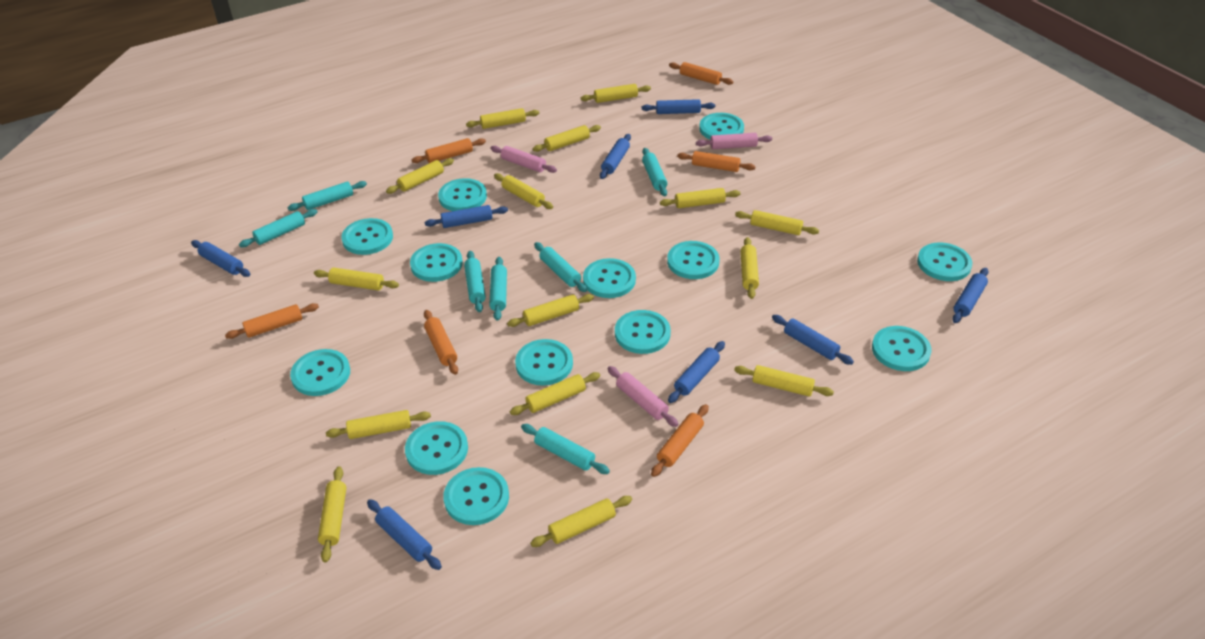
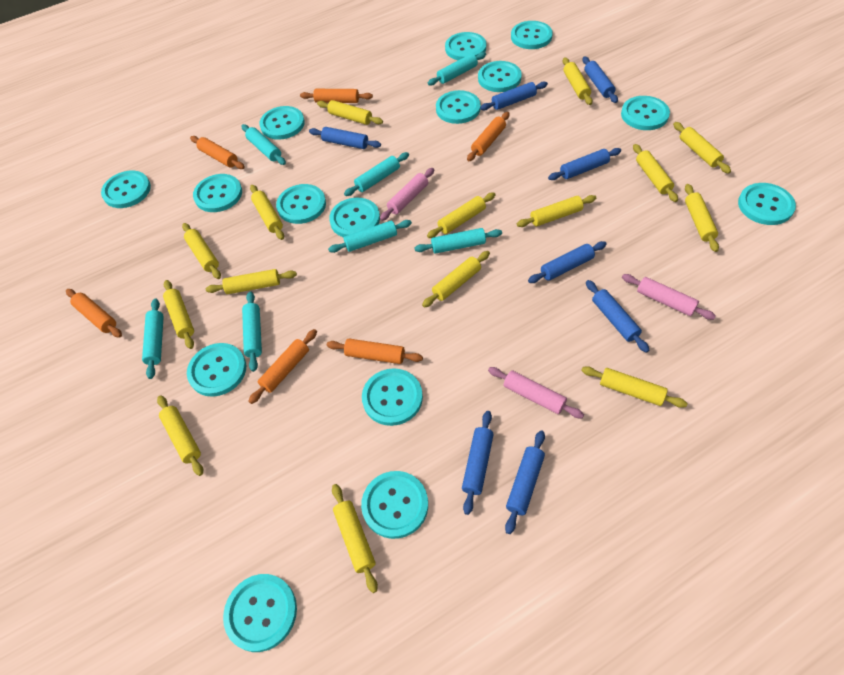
turquoise button: 13 -> 15

